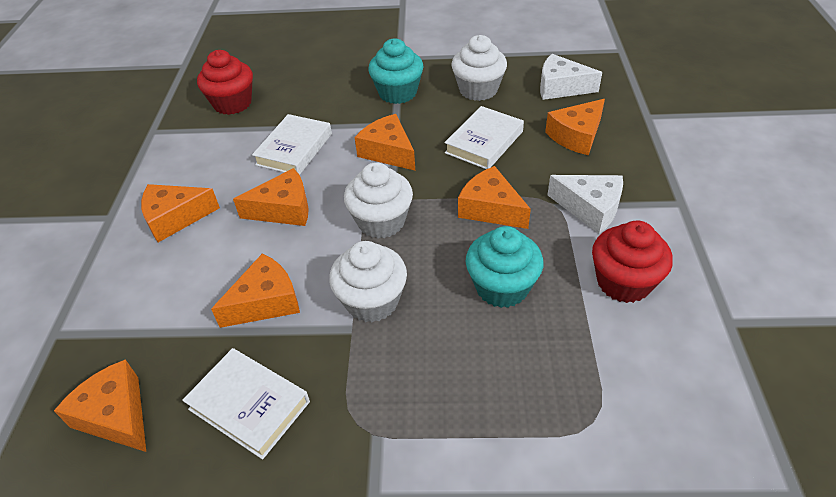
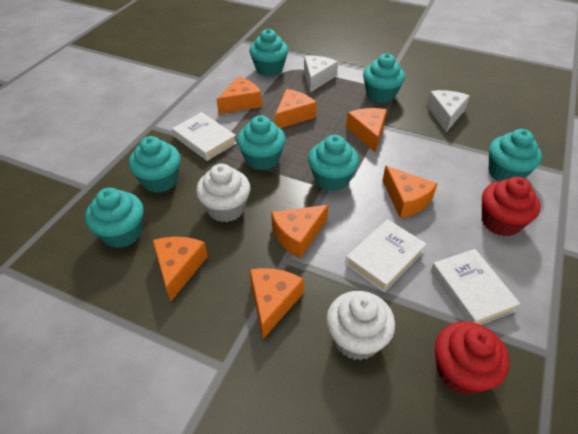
turquoise cupcake: 2 -> 7
white cupcake: 3 -> 2

